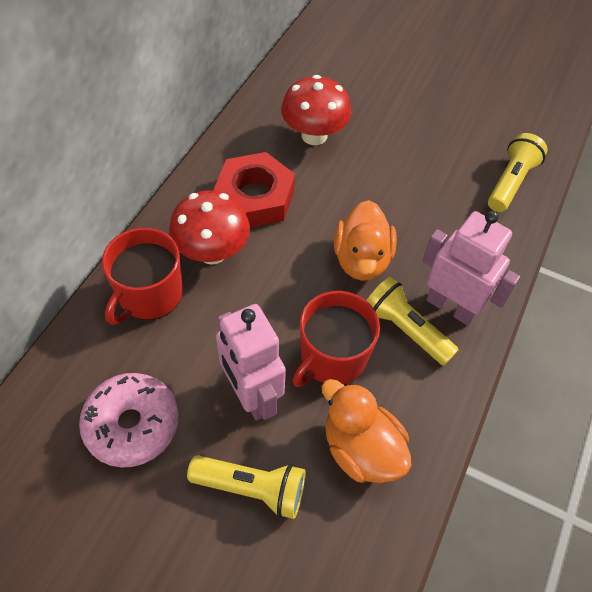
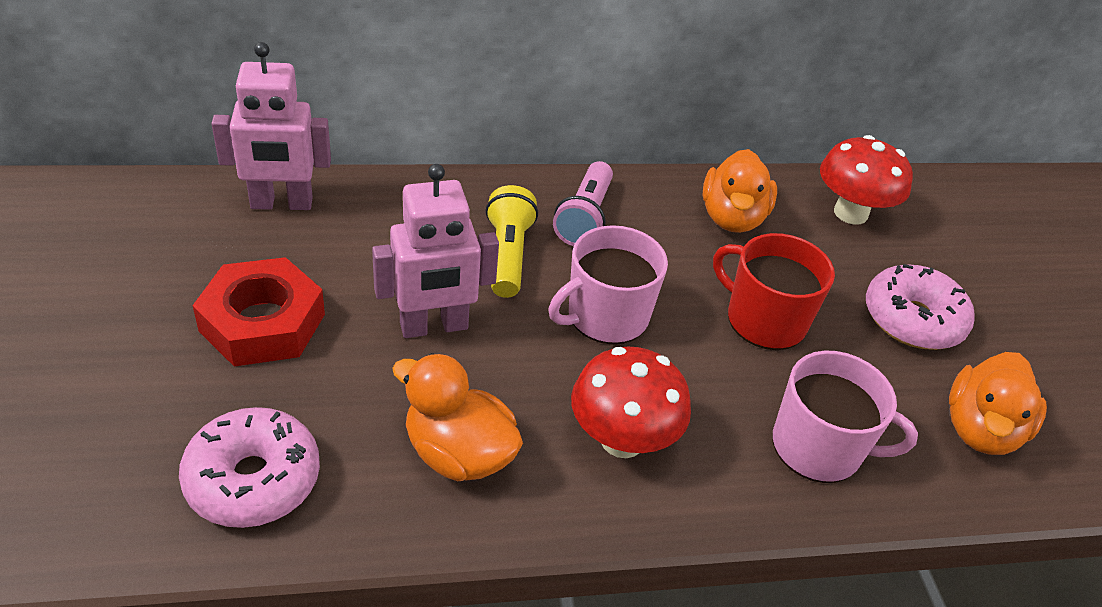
orange duck: 2 -> 3
pink donut: 1 -> 2
pink flashlight: 0 -> 1
pink mug: 0 -> 2
red mug: 2 -> 1
yellow flashlight: 3 -> 1

